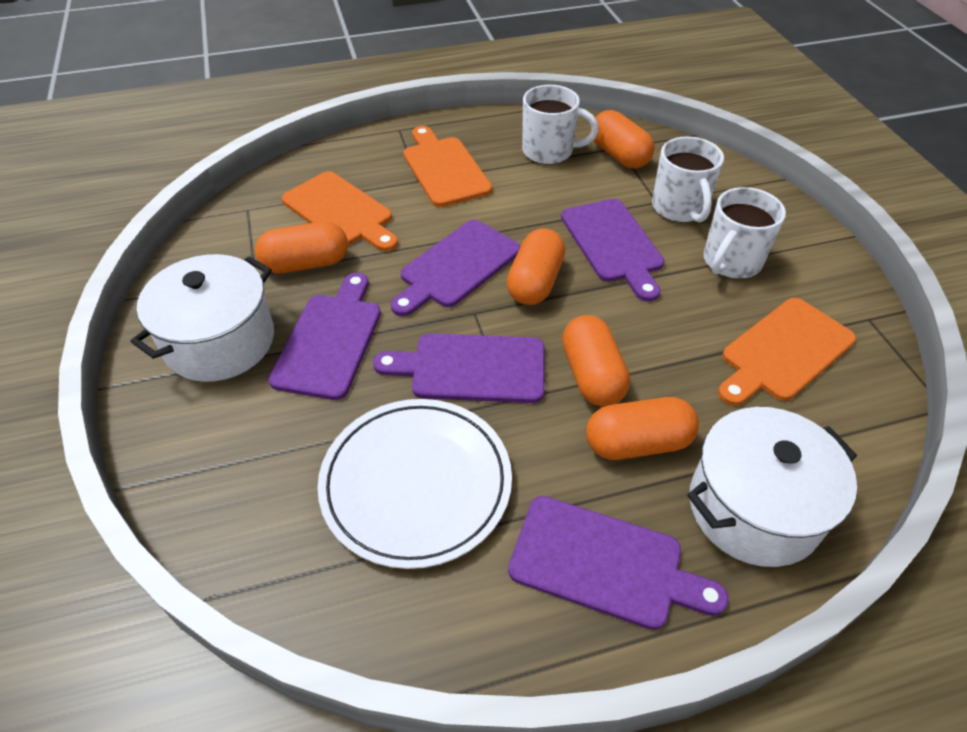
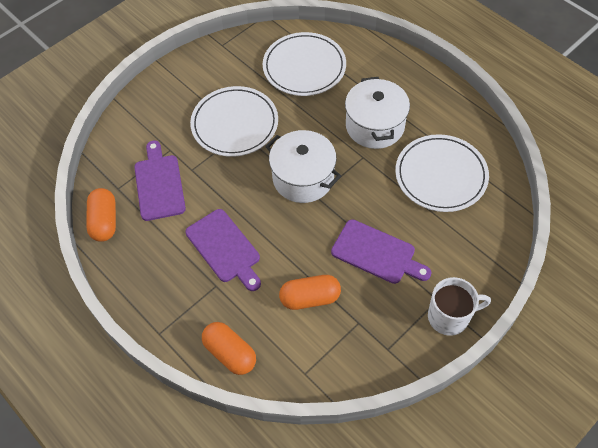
orange capsule: 5 -> 3
orange cutting board: 3 -> 0
purple cutting board: 5 -> 3
white mug: 3 -> 1
white plate: 1 -> 3

